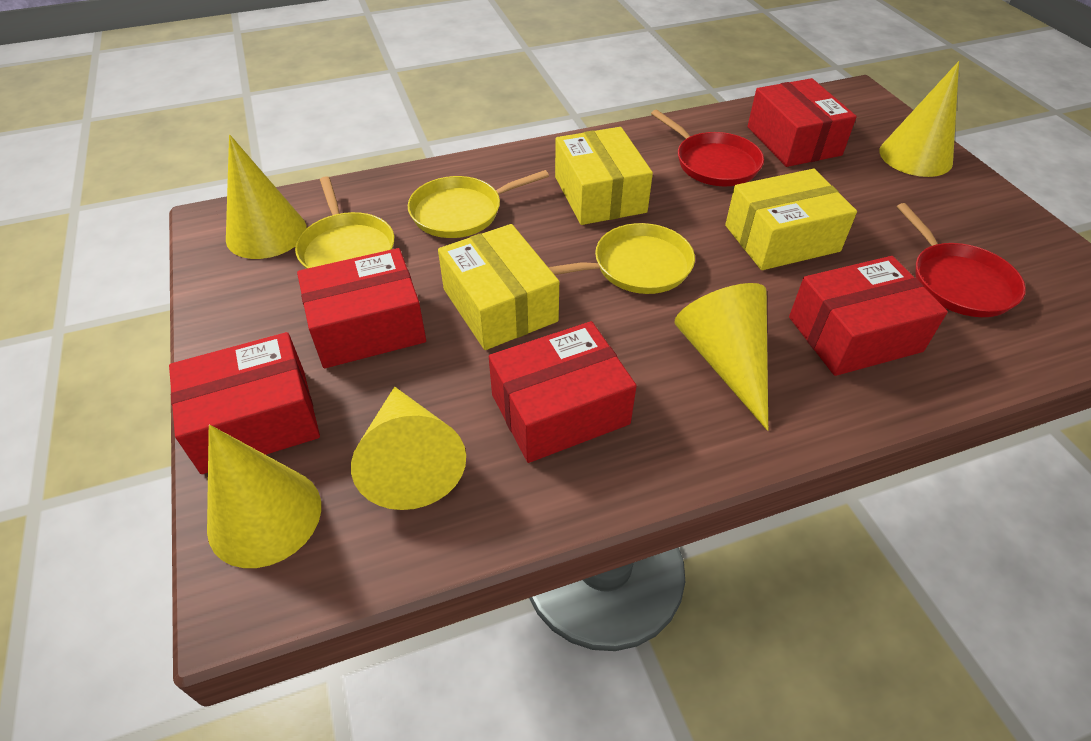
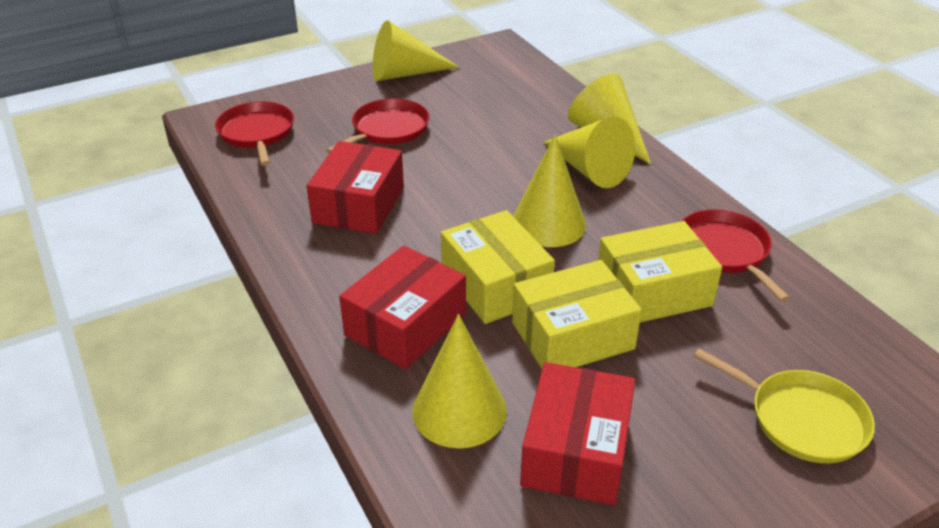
red box: 5 -> 3
red pan: 2 -> 3
yellow pan: 3 -> 1

